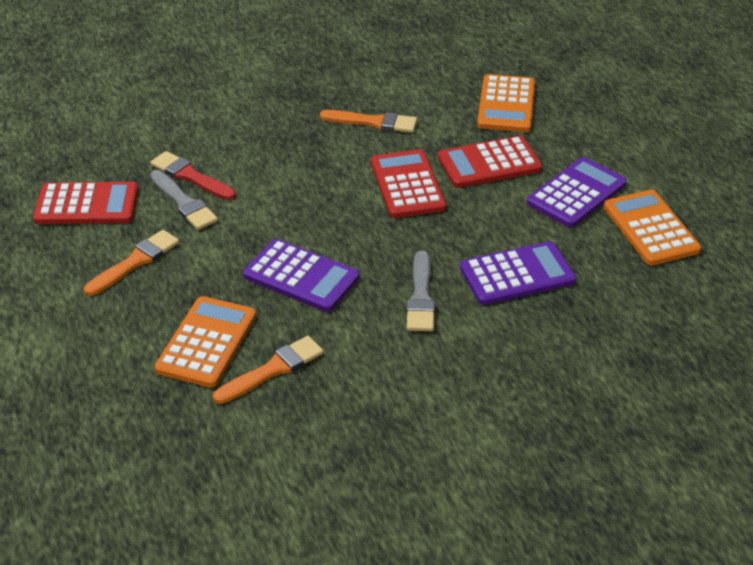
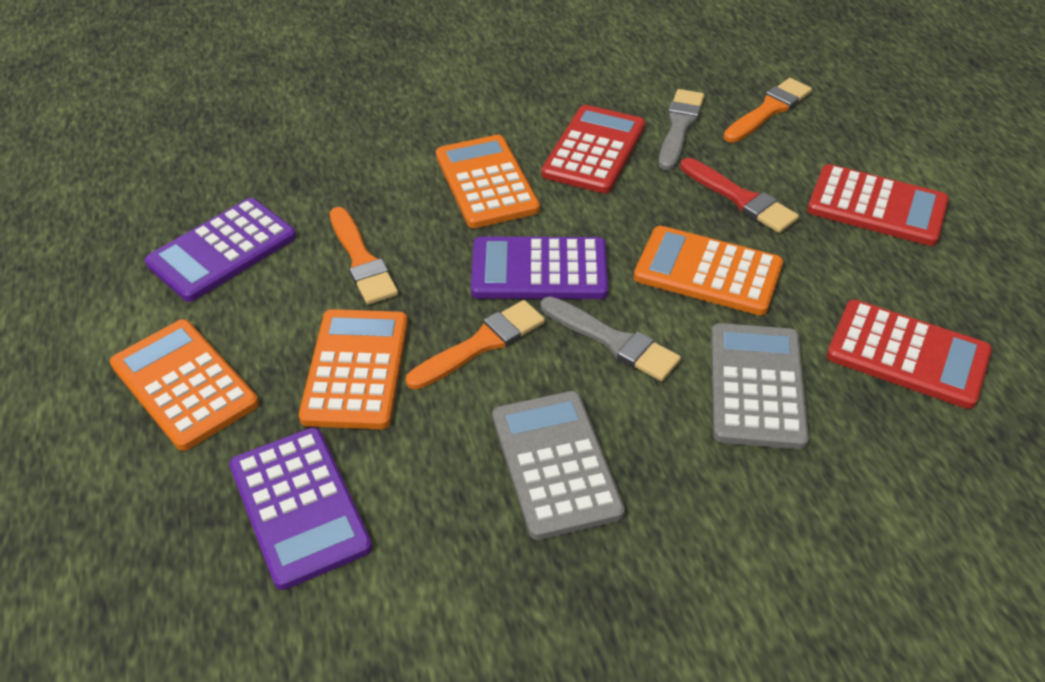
grey calculator: 0 -> 2
orange calculator: 3 -> 4

